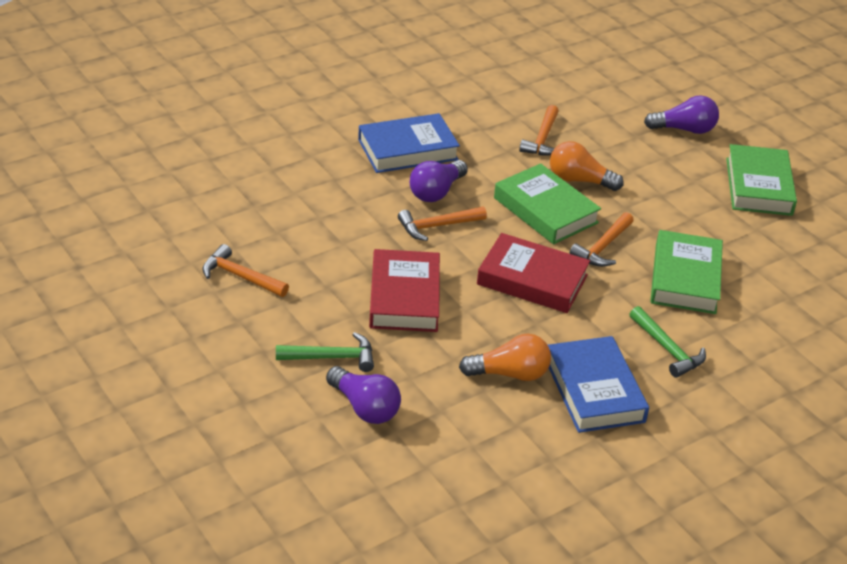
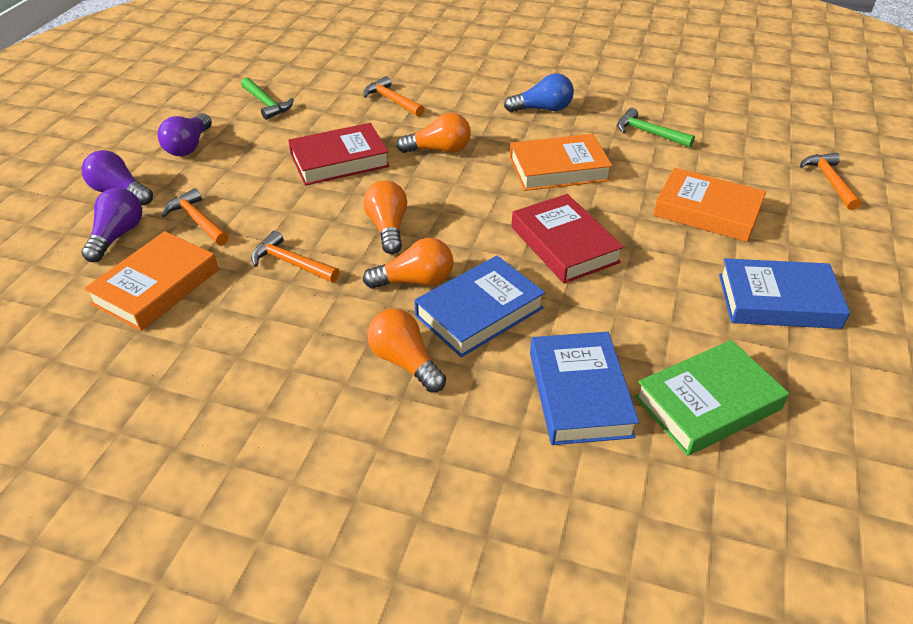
blue book: 2 -> 3
blue light bulb: 0 -> 1
green book: 3 -> 1
orange book: 0 -> 3
orange light bulb: 2 -> 4

